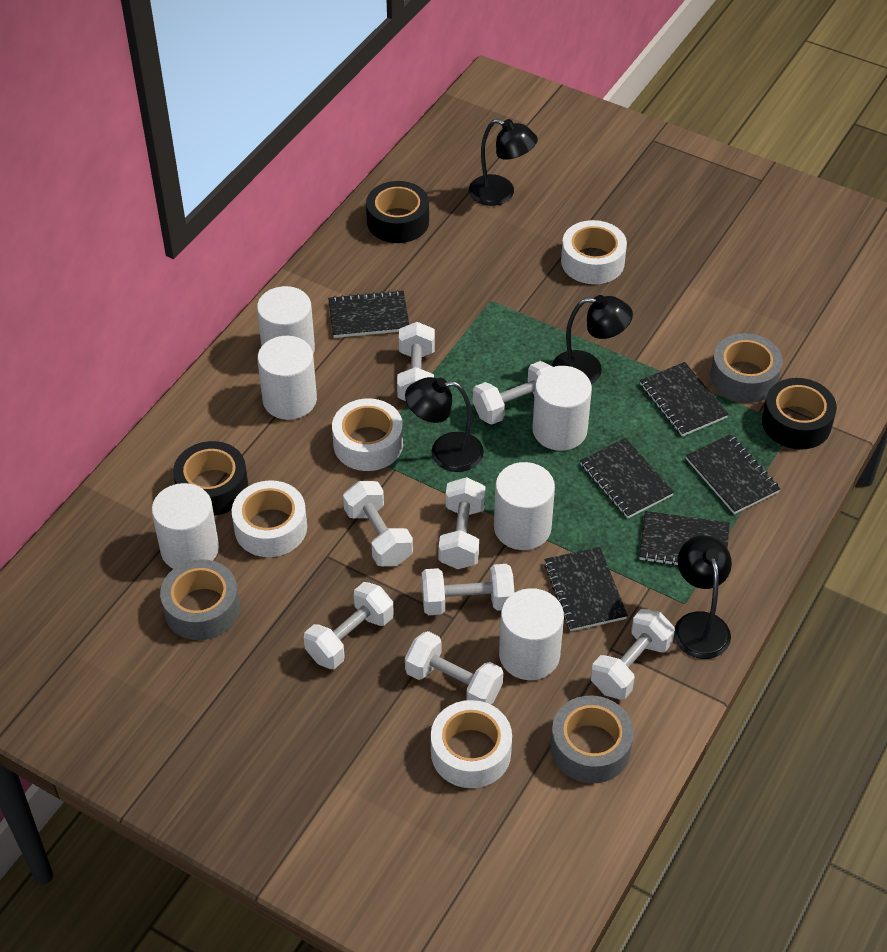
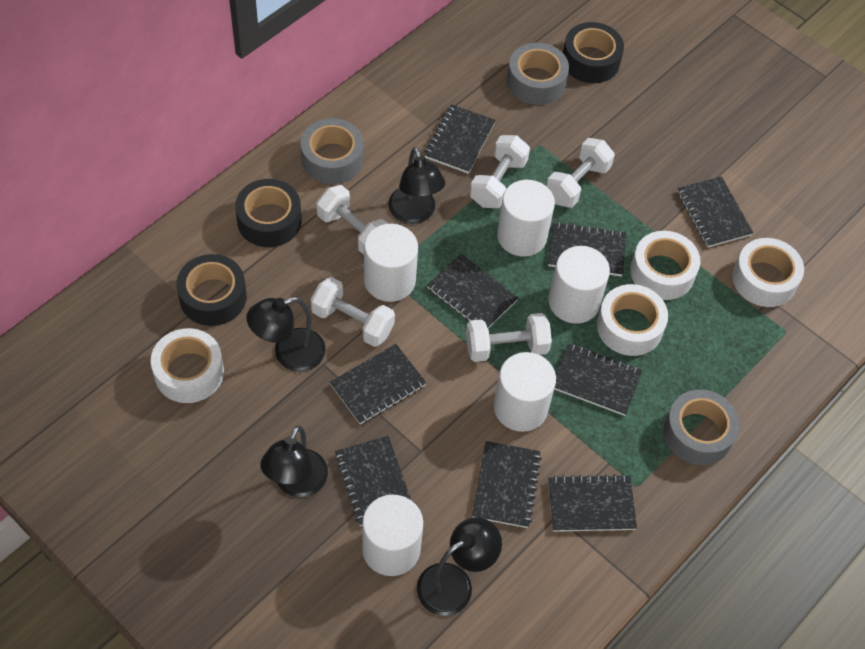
black notebook: 6 -> 9
white cylinder: 6 -> 5
white dumbbell: 8 -> 5

